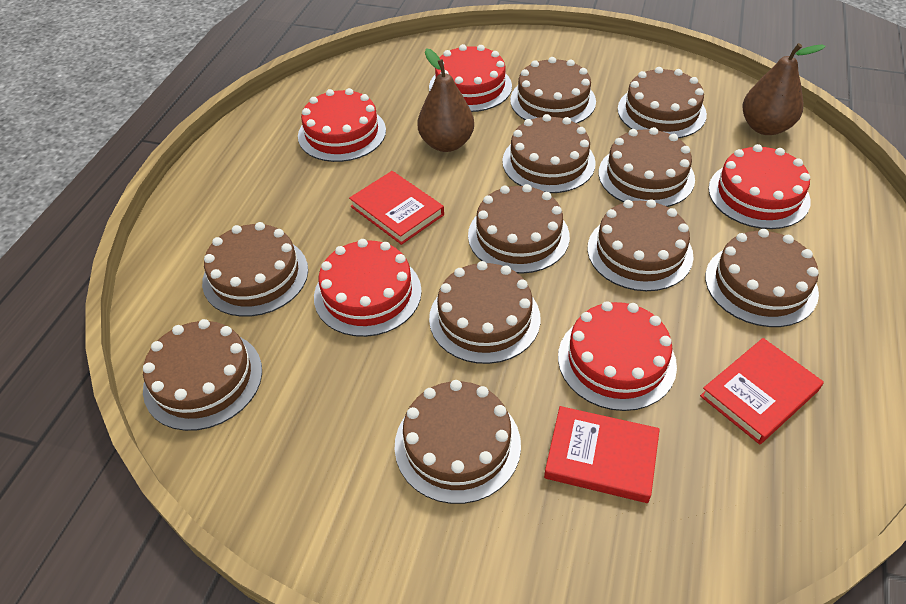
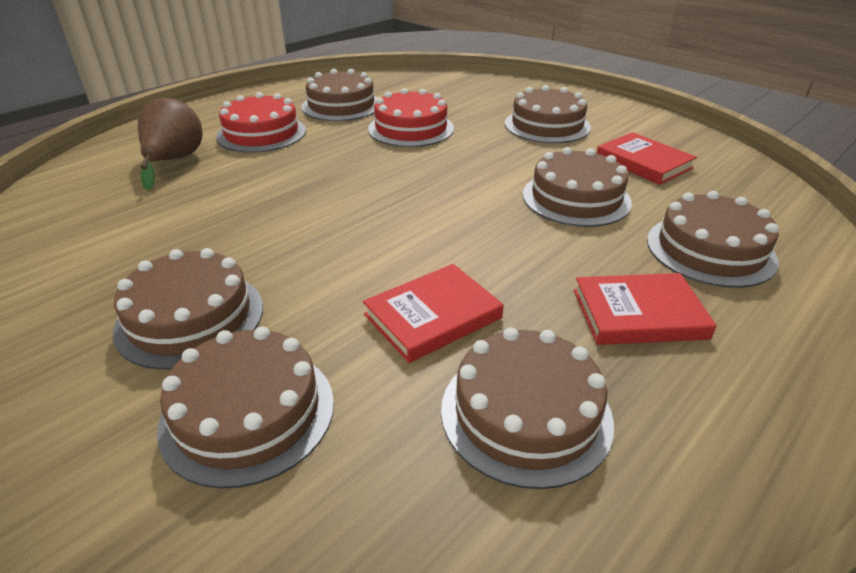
brown cake: 11 -> 7
brown pear: 2 -> 1
red cake: 5 -> 2

